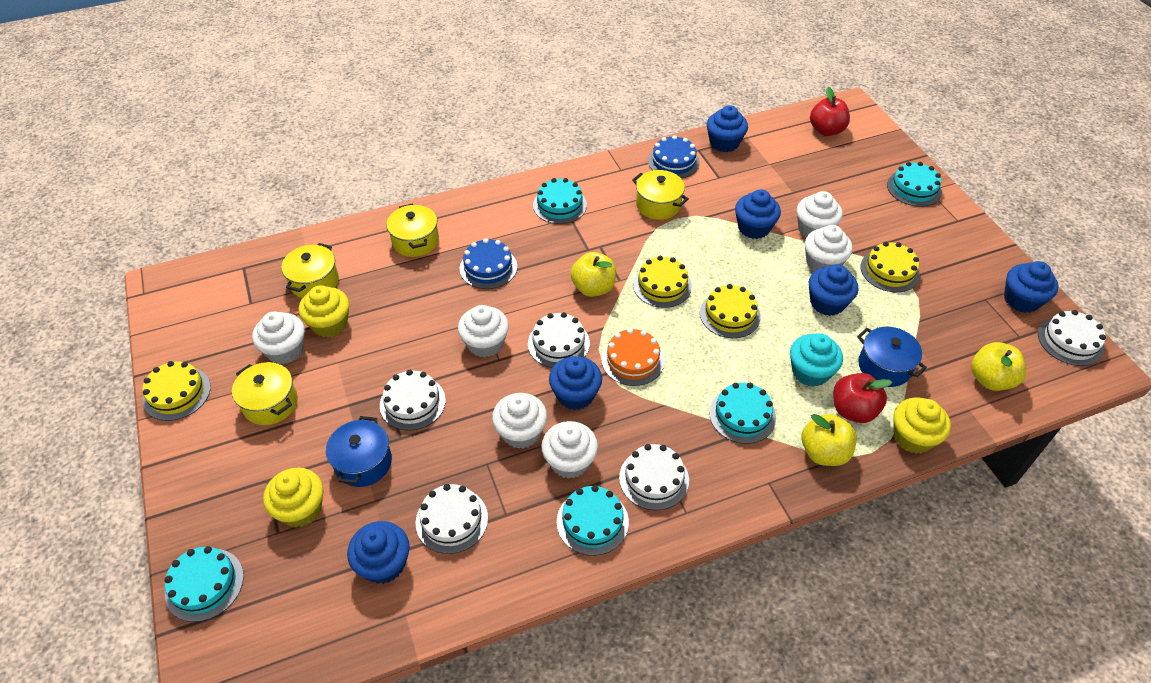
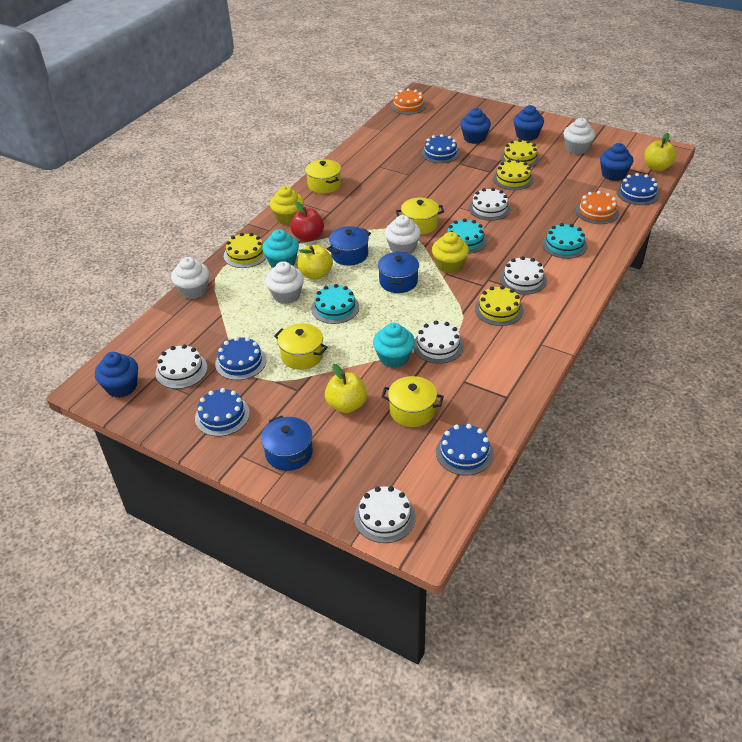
blue cake: 2 -> 5
blue cupcake: 6 -> 4
blue pot: 2 -> 3
orange cake: 1 -> 2
red apple: 2 -> 1
turquoise cake: 5 -> 3
turquoise cupcake: 1 -> 2
white cupcake: 6 -> 4
yellow cupcake: 3 -> 2

